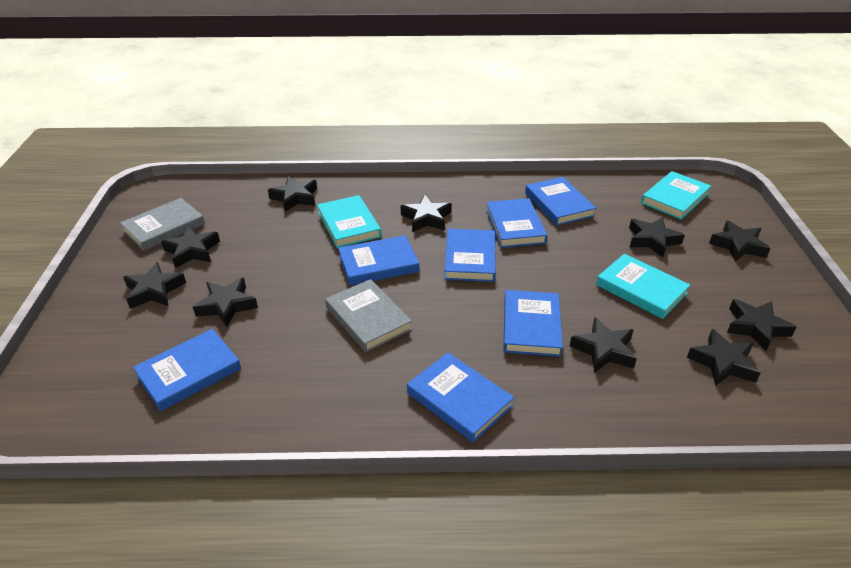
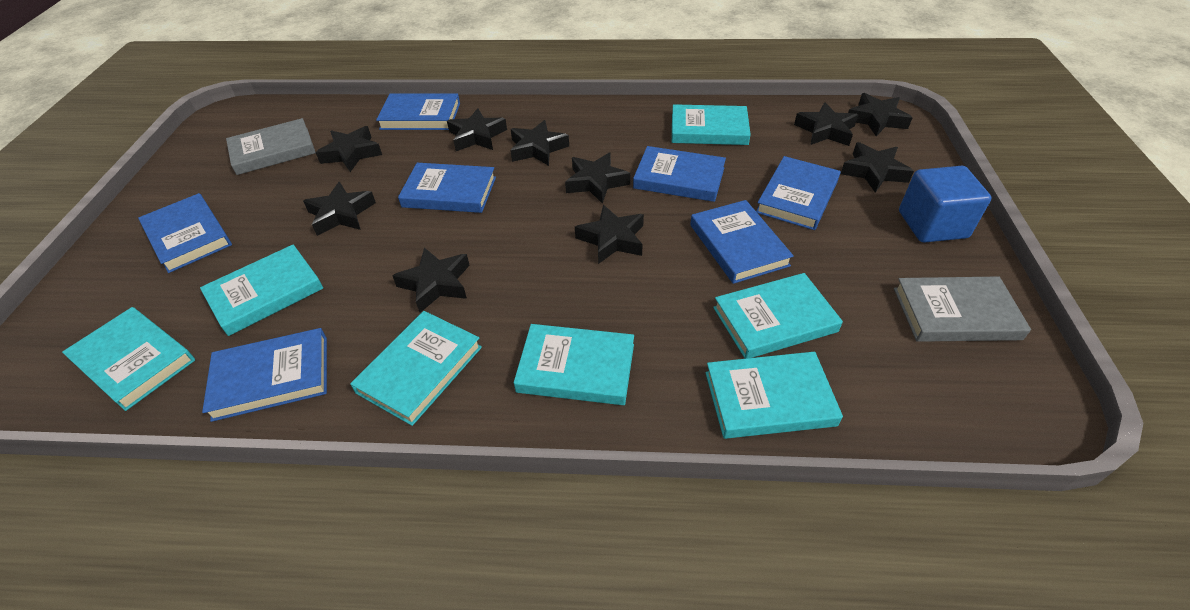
blue cube: 0 -> 1
turquoise book: 3 -> 7

